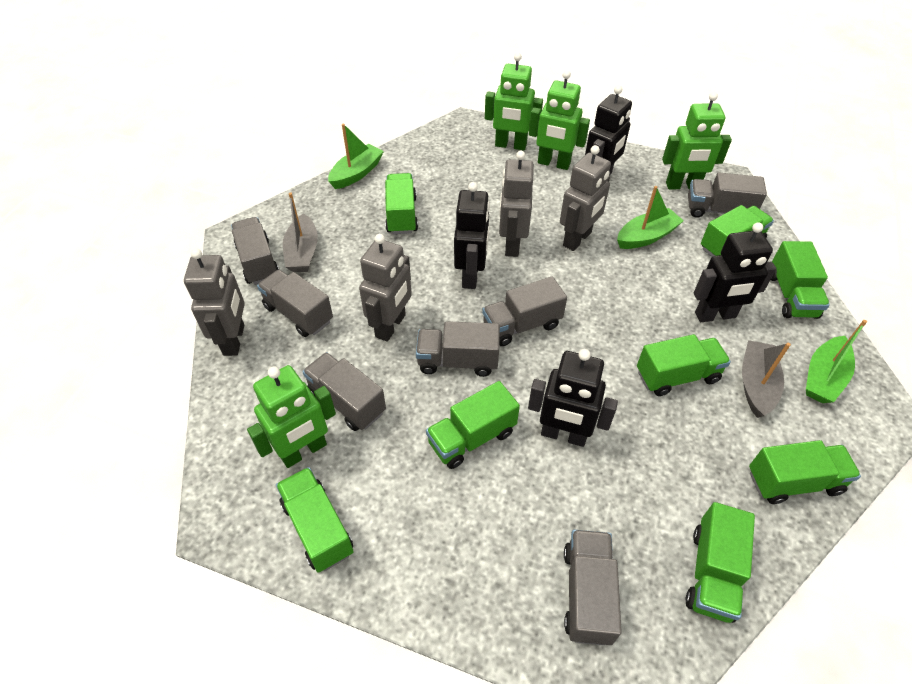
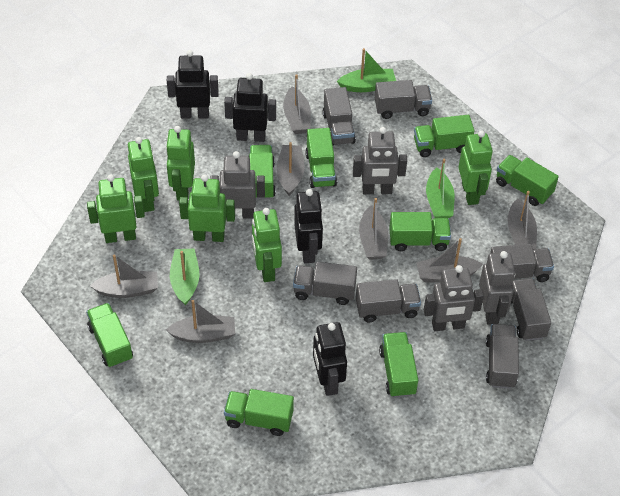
green robot: 4 -> 6
grey boat: 2 -> 7

